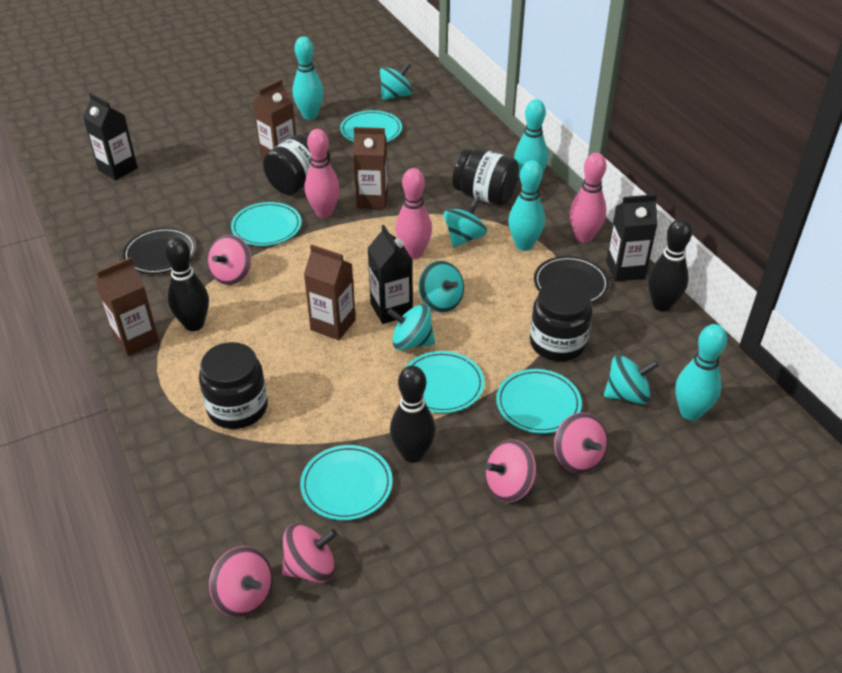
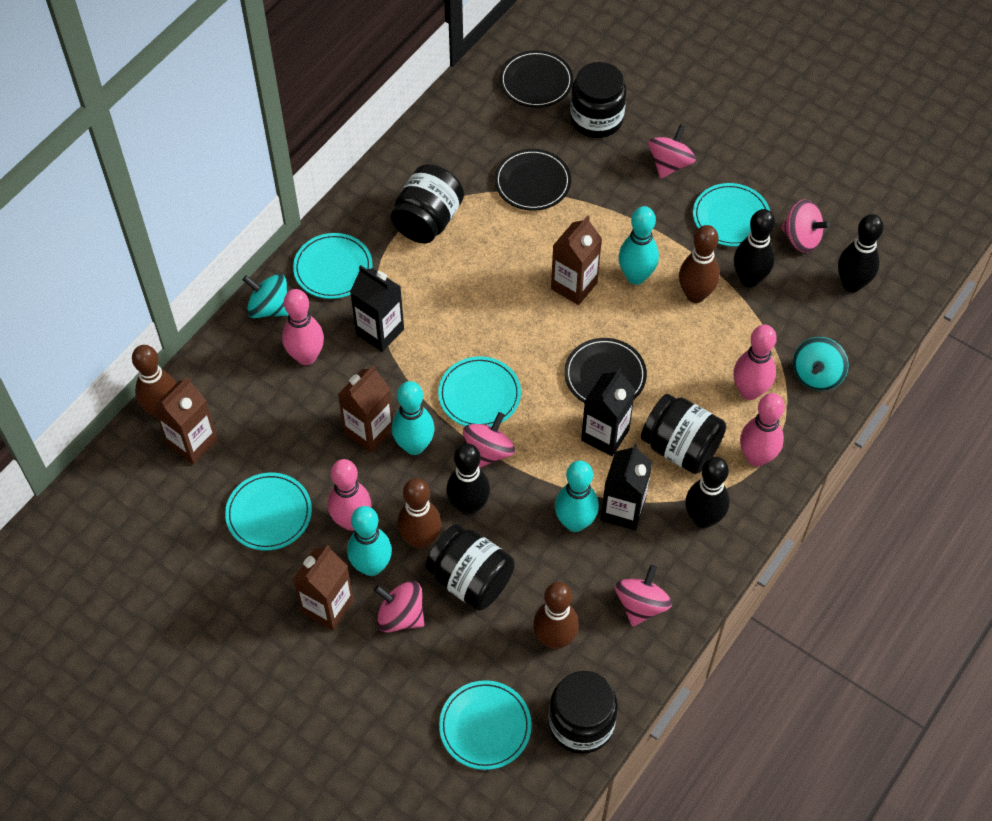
black bowling pin: 3 -> 4
black jar: 4 -> 5
black plate: 2 -> 3
brown bowling pin: 0 -> 4
pink bowling pin: 3 -> 4
turquoise spinning top: 5 -> 2

